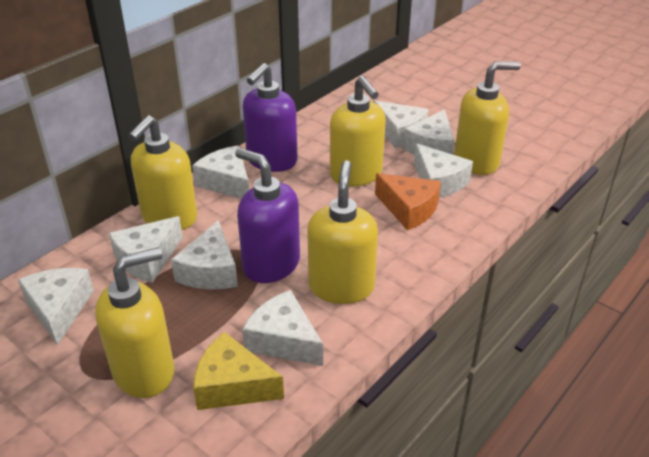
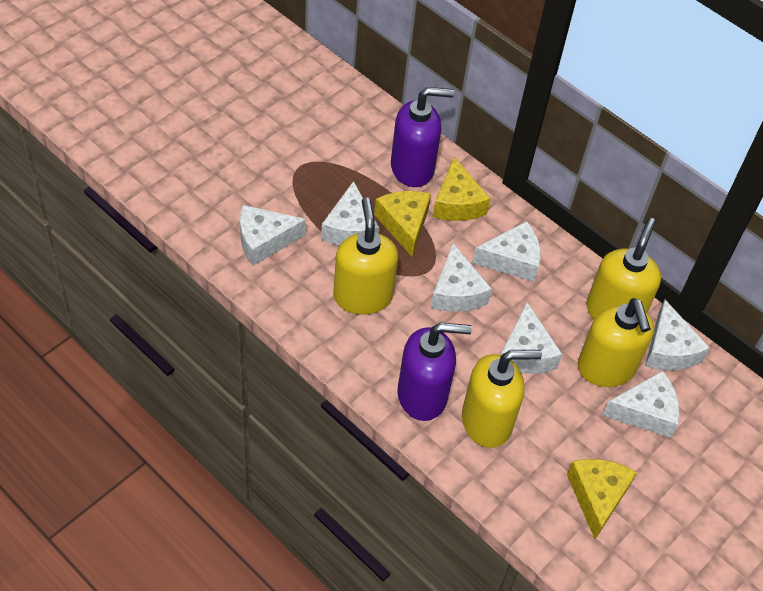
orange cheese: 1 -> 0
white cheese: 8 -> 7
yellow cheese: 1 -> 3
yellow soap dispenser: 5 -> 4

